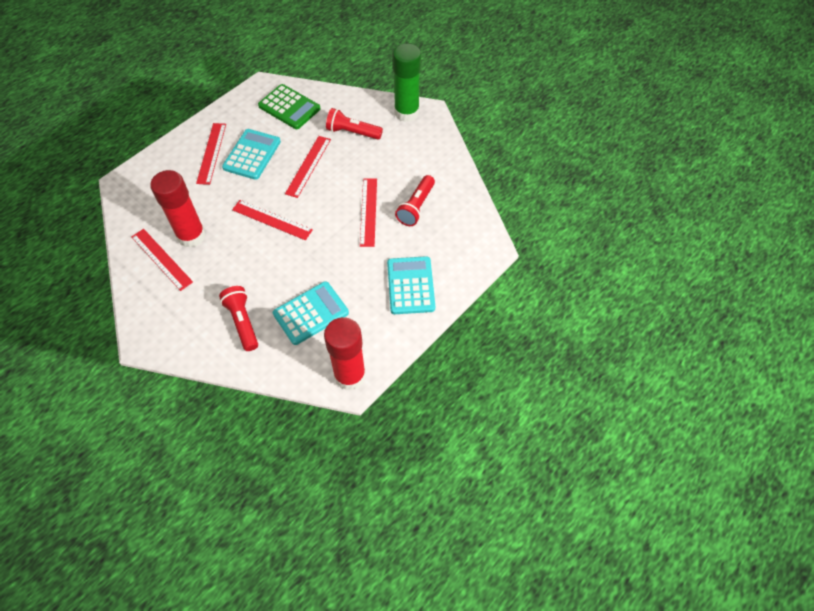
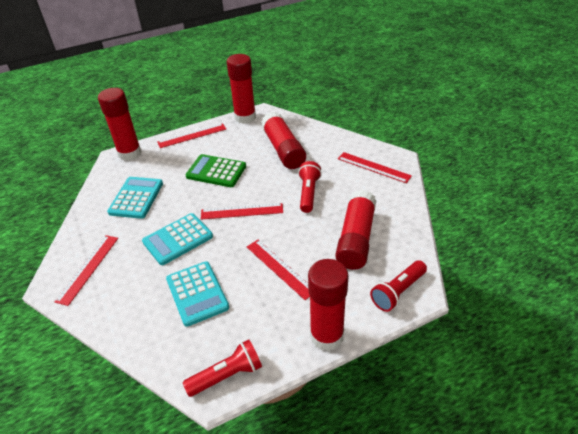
green glue stick: 1 -> 0
red glue stick: 2 -> 5

